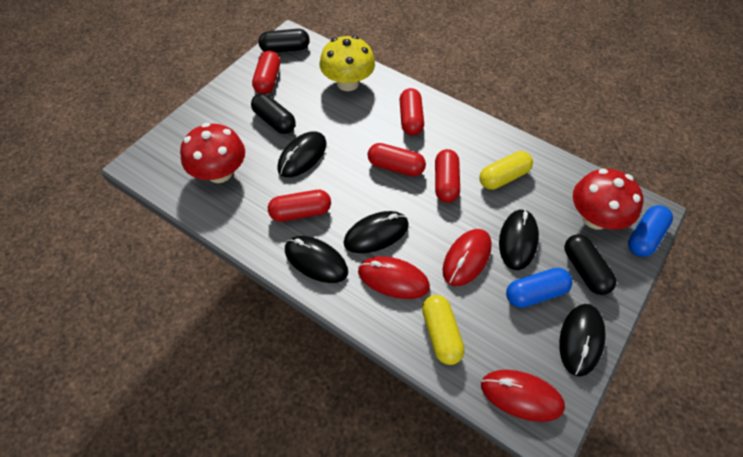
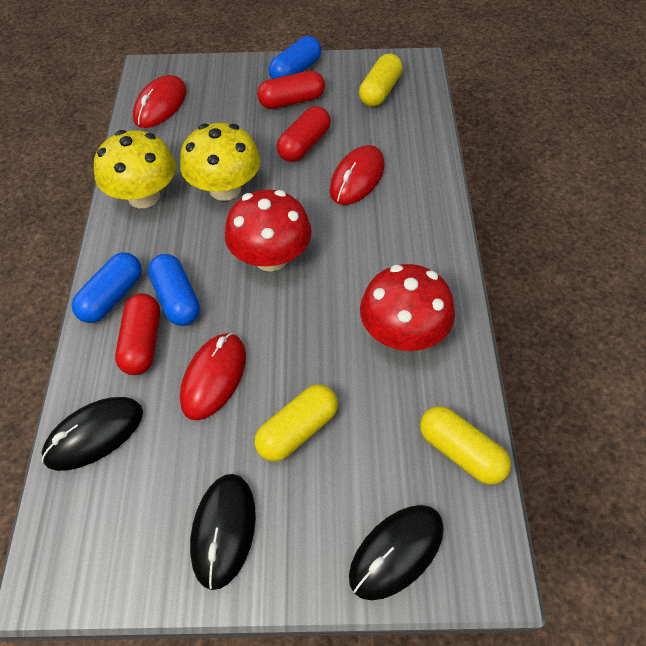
black capsule: 3 -> 0
black mouse: 5 -> 3
blue capsule: 2 -> 3
red capsule: 5 -> 3
yellow capsule: 2 -> 3
yellow mushroom: 1 -> 2

